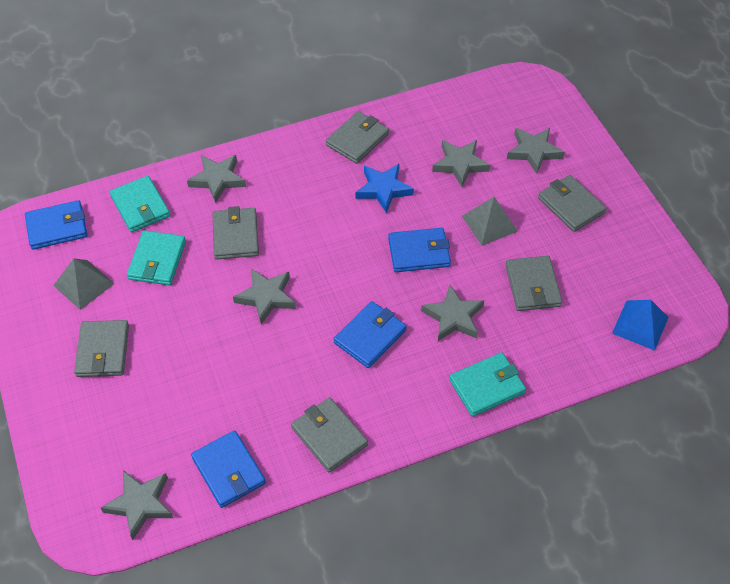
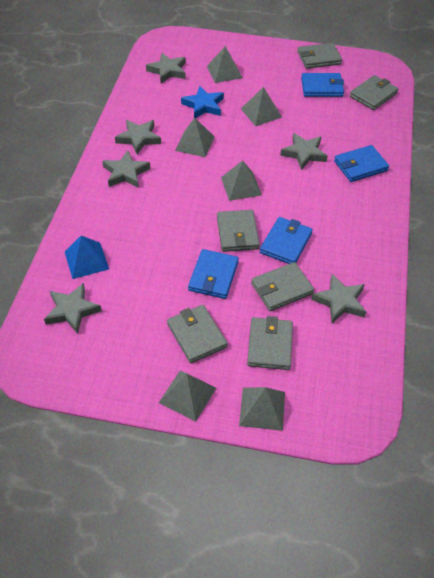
grey pyramid: 2 -> 6
turquoise wallet: 3 -> 0

